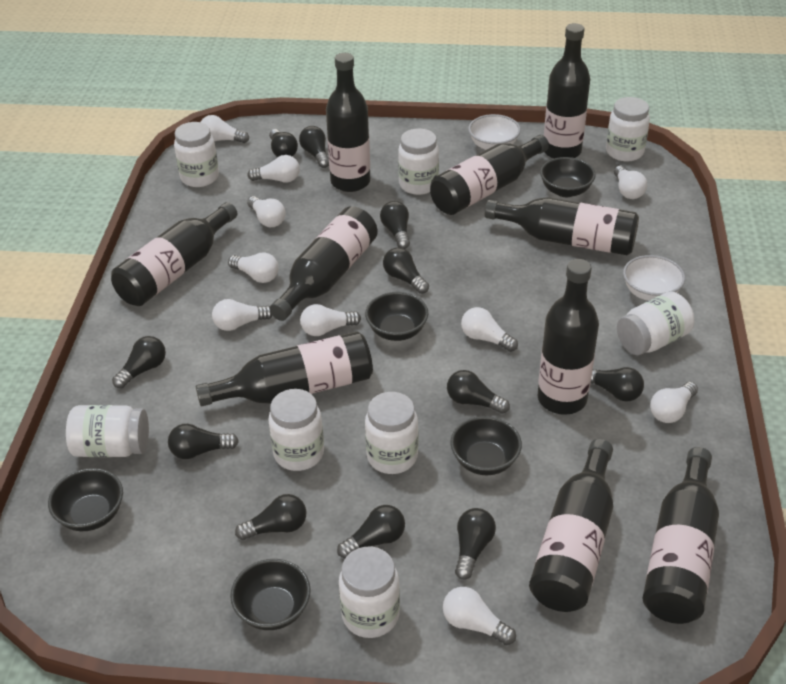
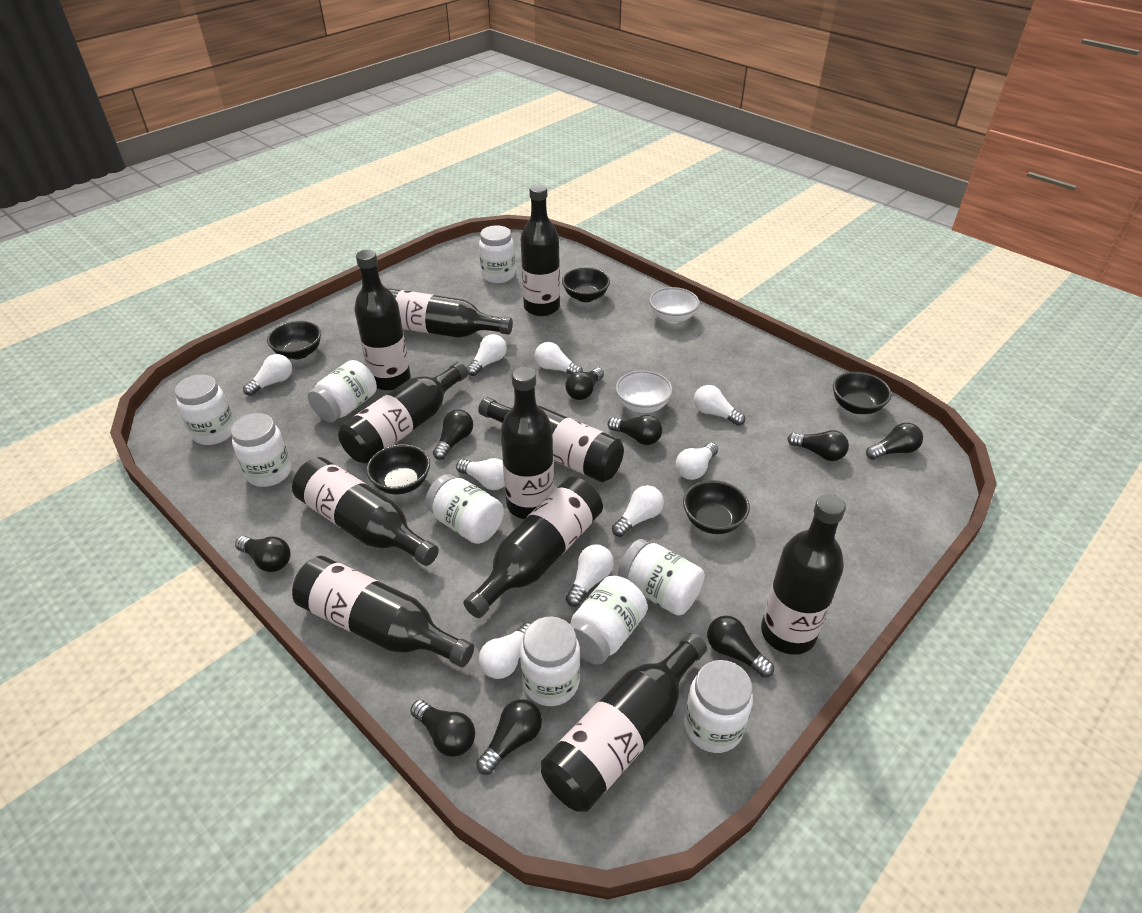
black bottle: 10 -> 11
black light bulb: 11 -> 9
white jar: 8 -> 9
white light bulb: 10 -> 9

